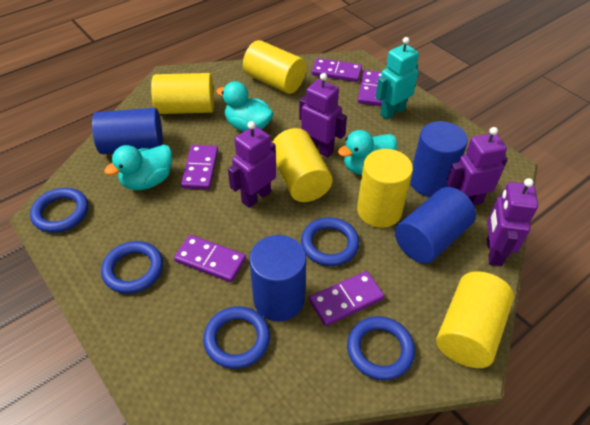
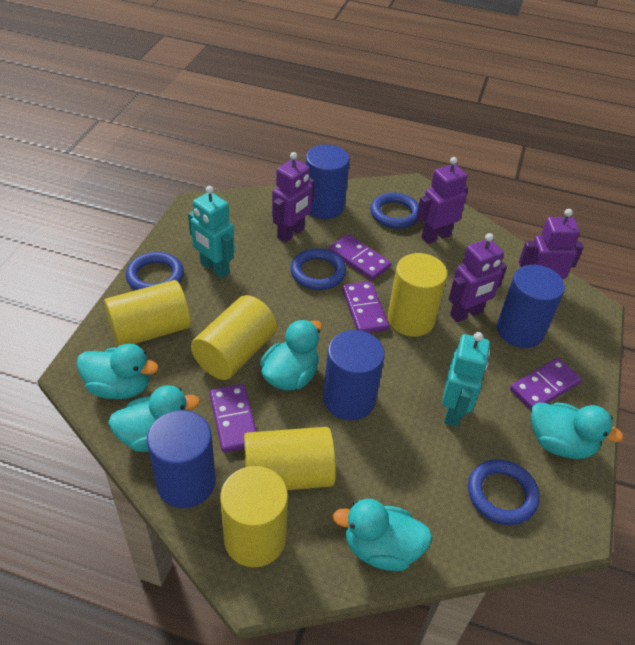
blue ring: 5 -> 4
purple domino: 5 -> 4
turquoise duck: 3 -> 5
turquoise robot: 1 -> 2

